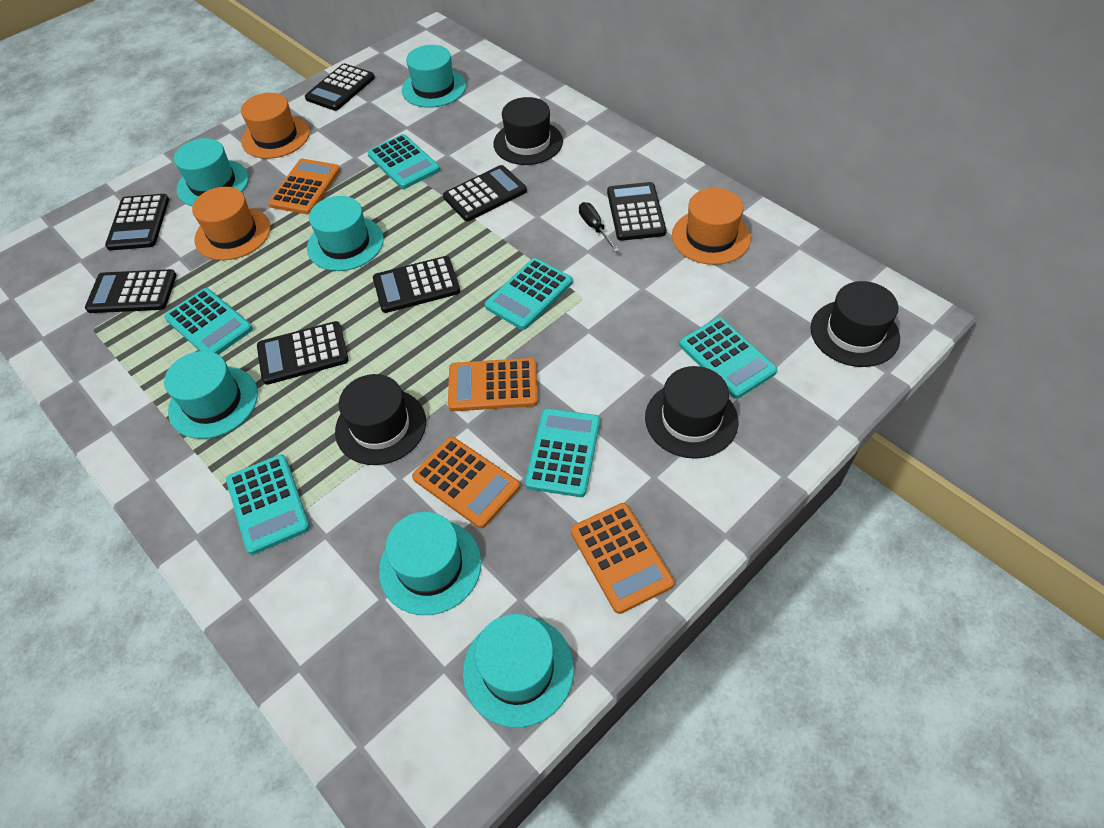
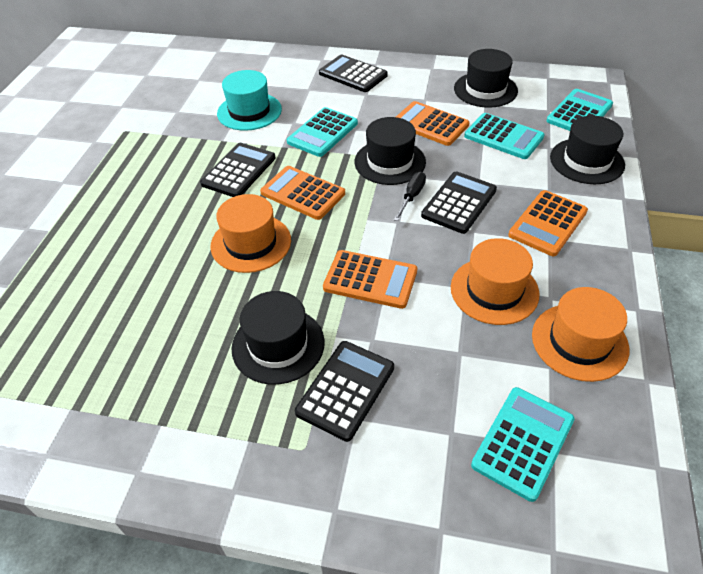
black calculator: 7 -> 4
turquoise calculator: 6 -> 4
turquoise hat: 6 -> 1

